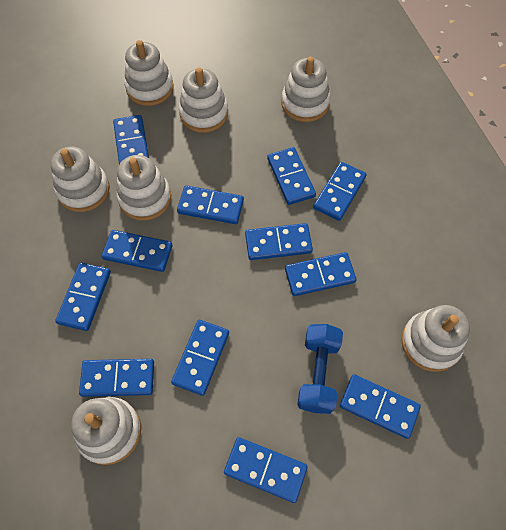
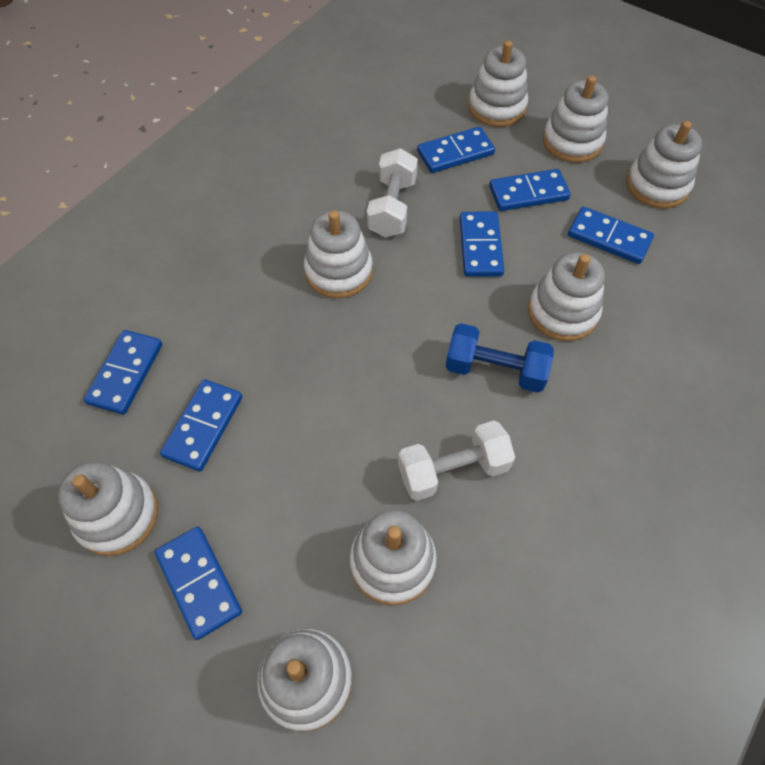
blue domino: 12 -> 7
white dumbbell: 0 -> 2
white stacking toy: 7 -> 8

